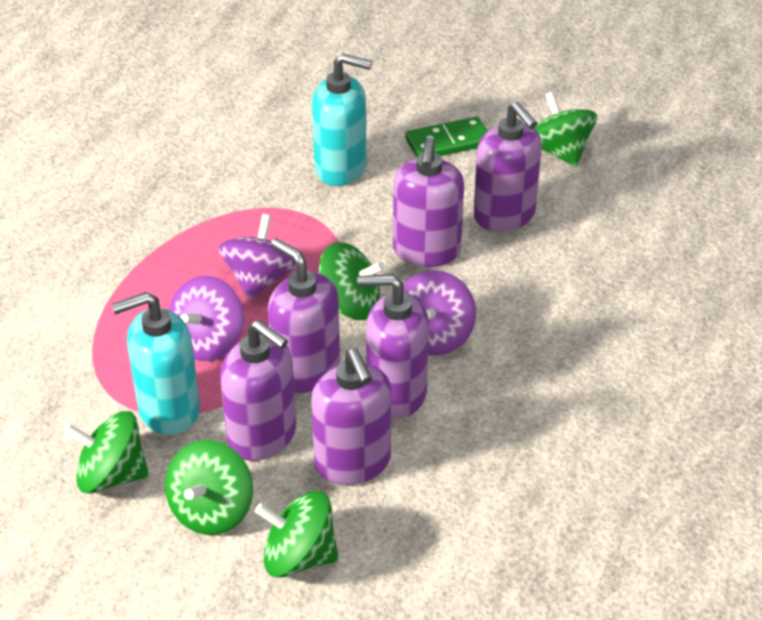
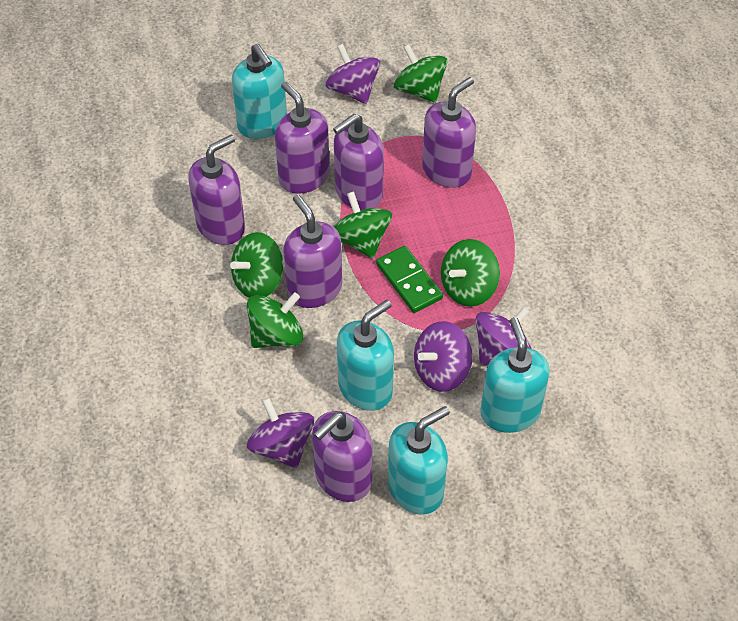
purple spinning top: 3 -> 4
turquoise soap dispenser: 2 -> 4

